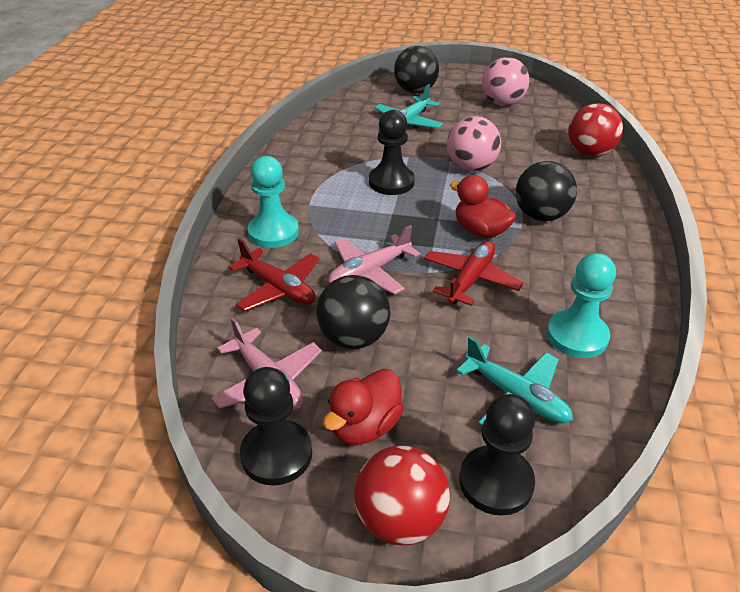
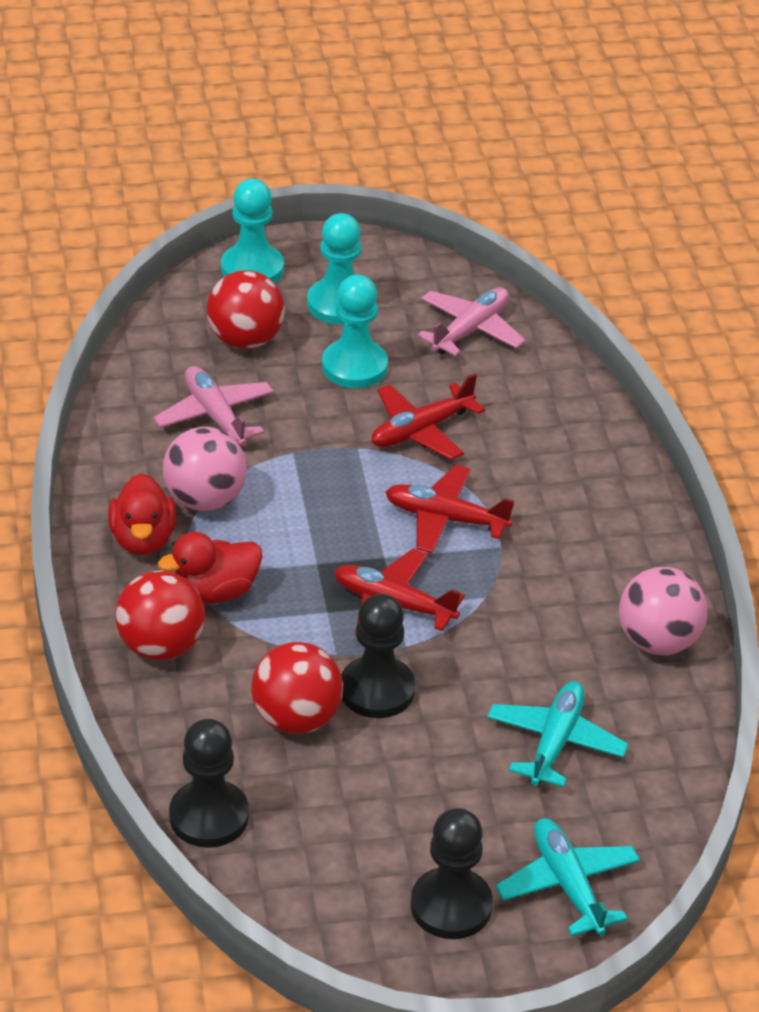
black ball: 3 -> 0
red ball: 2 -> 3
red plane: 2 -> 3
turquoise pawn: 2 -> 3

